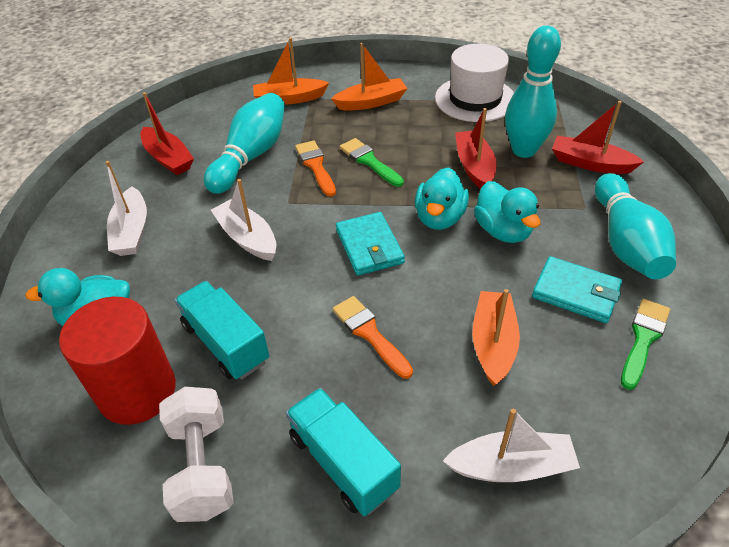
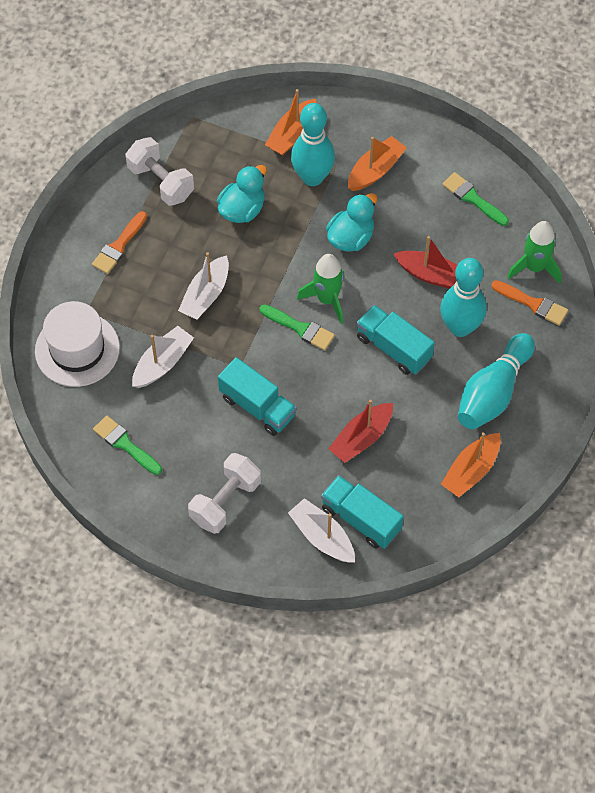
green brush: 2 -> 3
green rocket: 0 -> 2
red boat: 3 -> 2
red cylinder: 1 -> 0
turquoise duck: 3 -> 2
turquoise truck: 2 -> 3
turquoise wallet: 2 -> 0
white dumbbell: 1 -> 2

